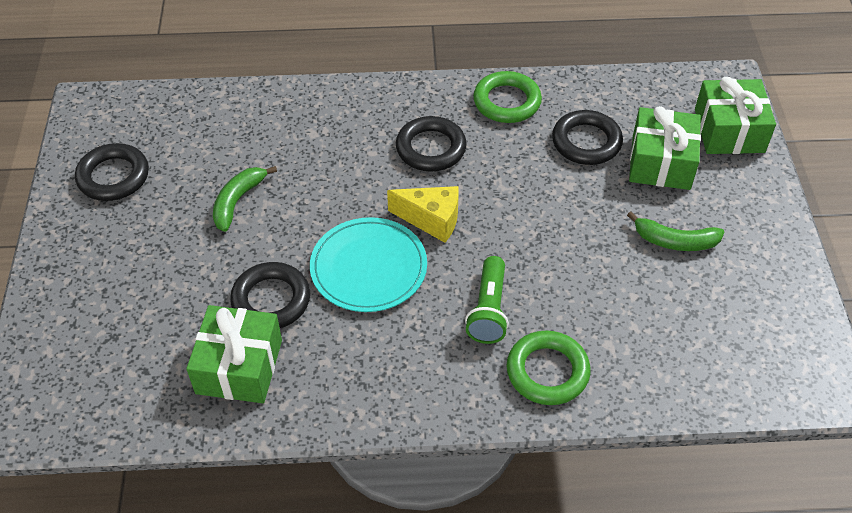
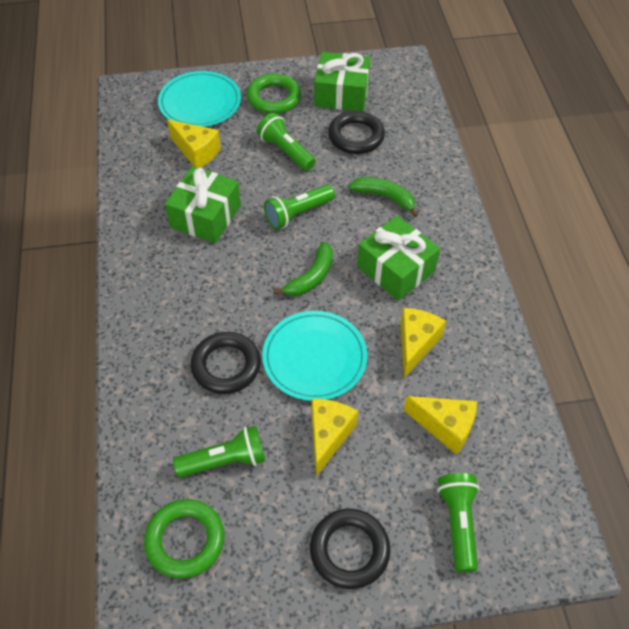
black ring: 4 -> 3
green flashlight: 1 -> 4
turquoise plate: 1 -> 2
yellow cheese: 1 -> 4

